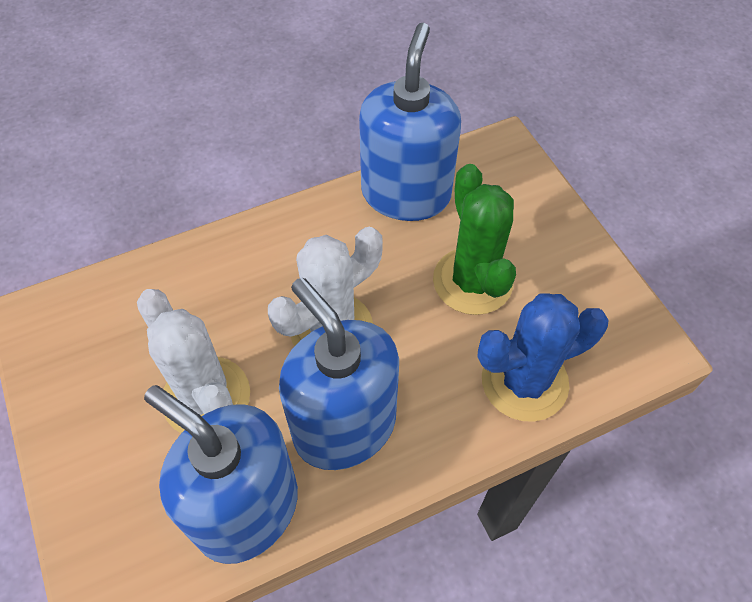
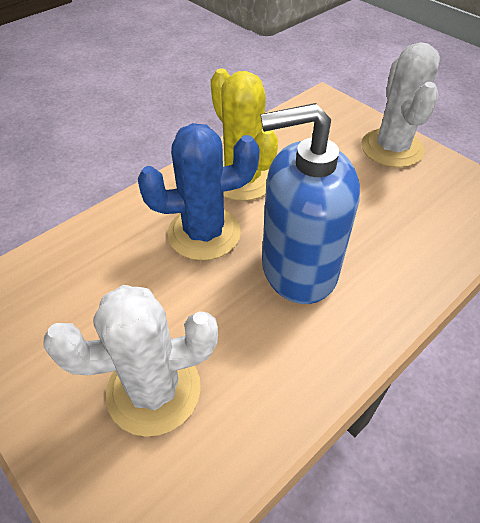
blue soap dispenser: 3 -> 1
green cactus: 1 -> 0
yellow cactus: 0 -> 1

